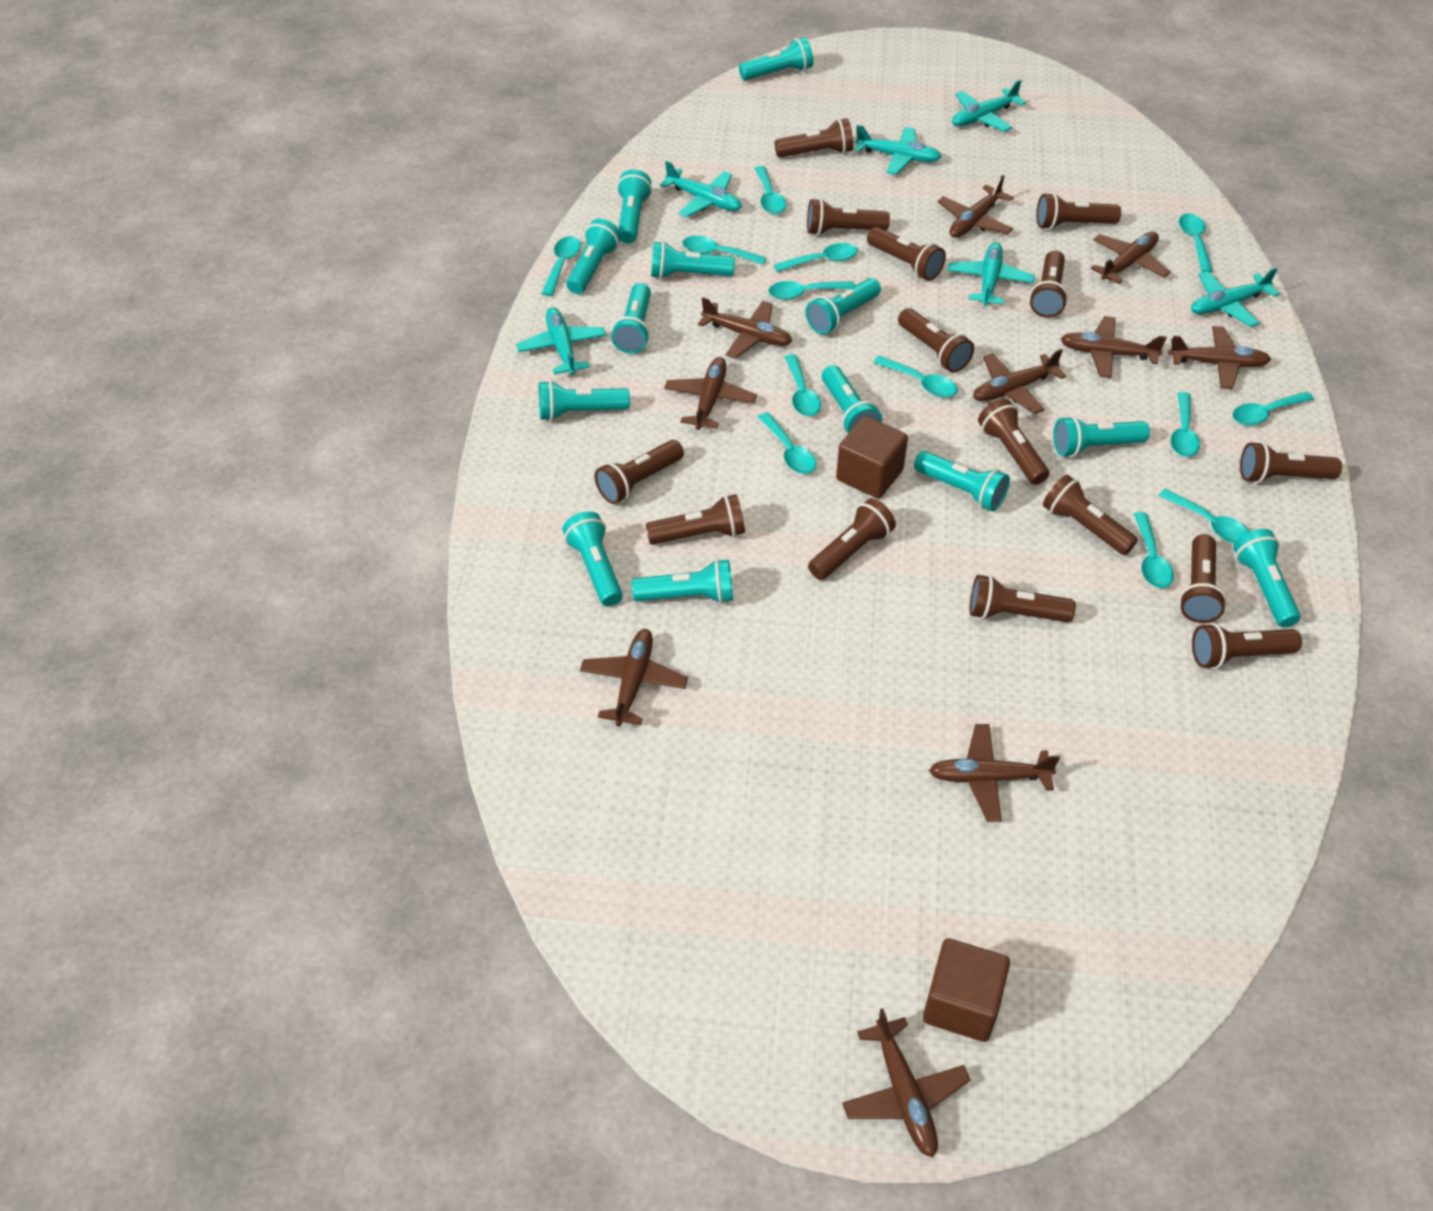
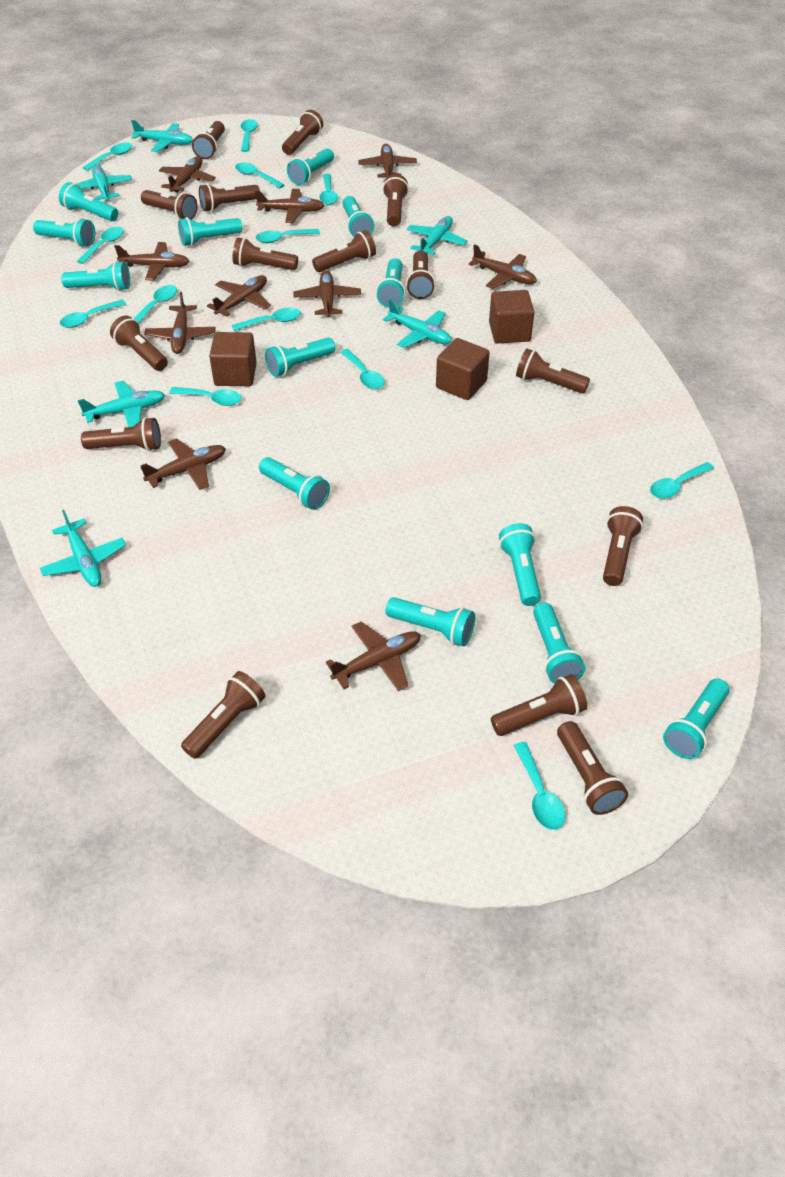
brown cube: 2 -> 3

